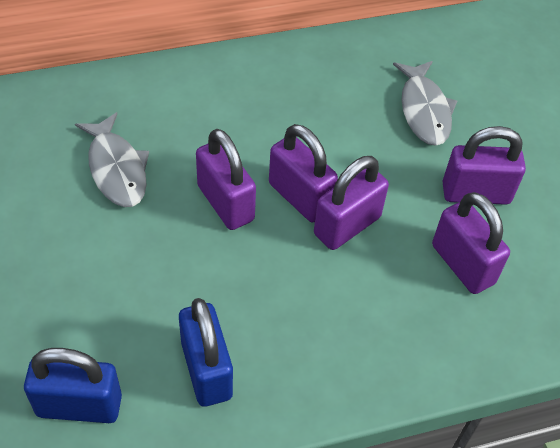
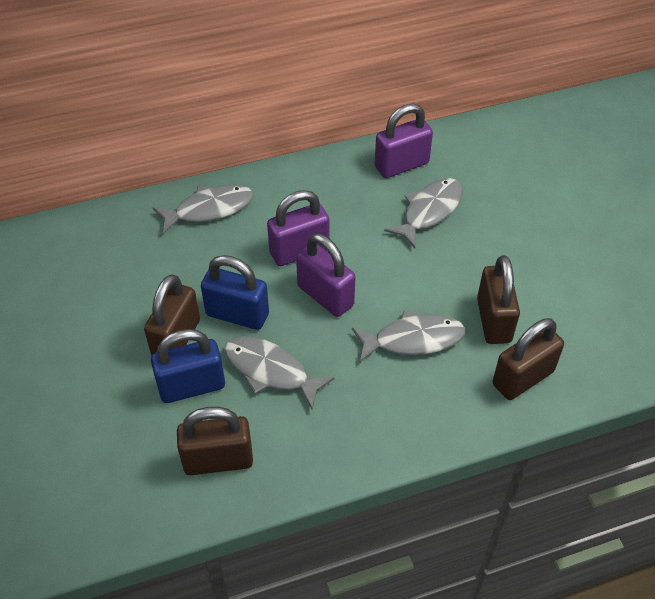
brown padlock: 0 -> 4
grey fish: 2 -> 4
purple padlock: 5 -> 3

